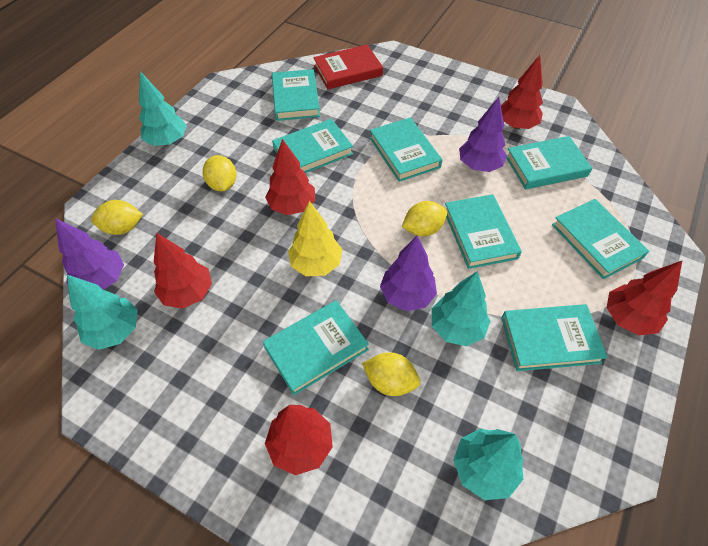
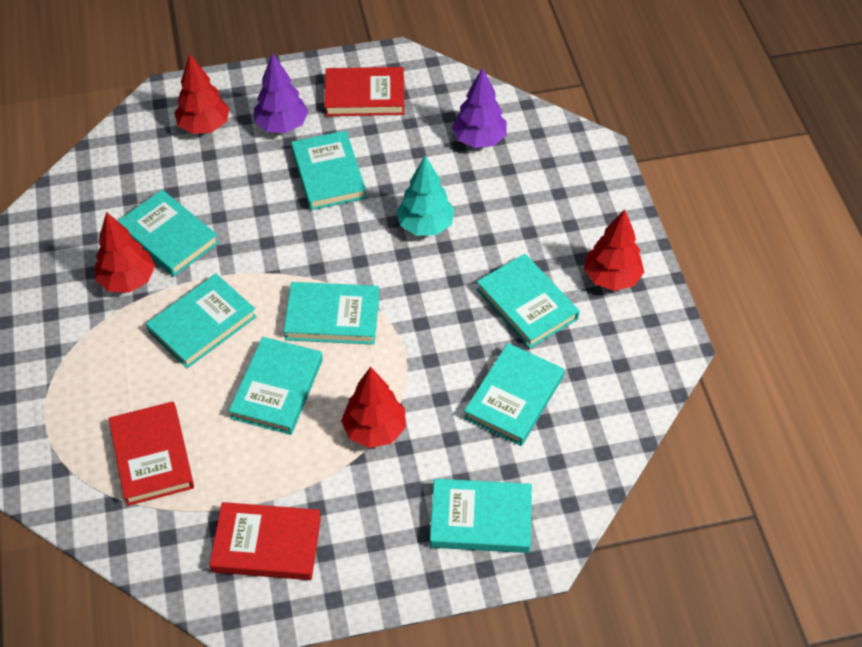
purple tree: 3 -> 2
red book: 1 -> 3
red tree: 5 -> 4
turquoise tree: 4 -> 1
yellow lemon: 4 -> 0
yellow tree: 1 -> 0

